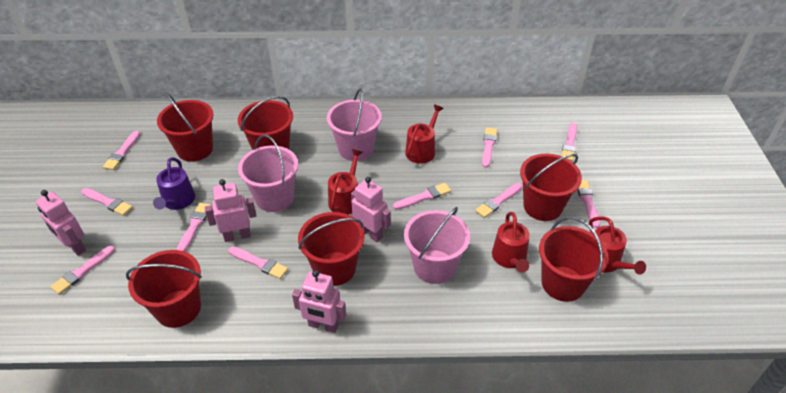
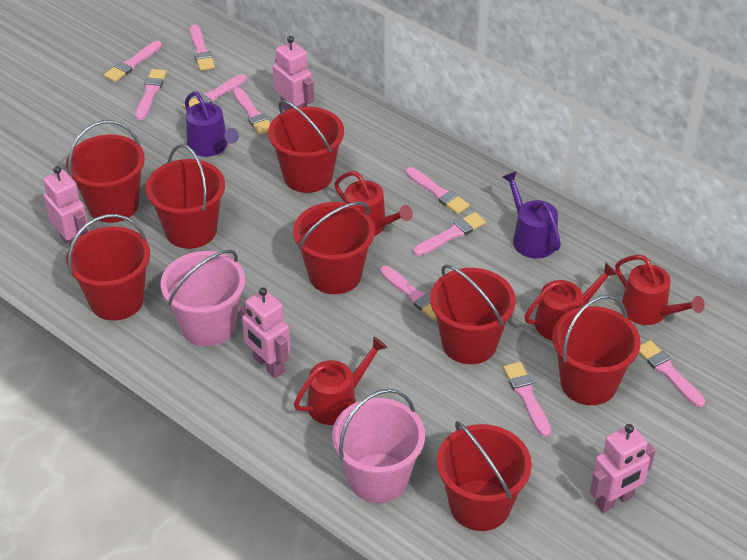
pink bucket: 3 -> 2
purple watering can: 1 -> 2
red bucket: 6 -> 8

